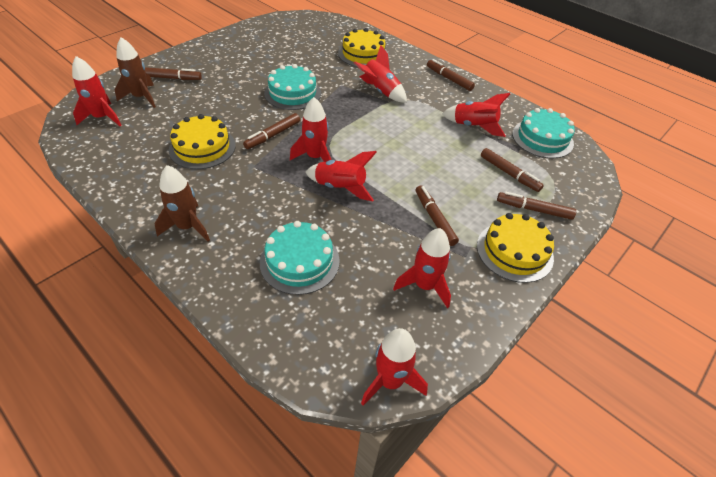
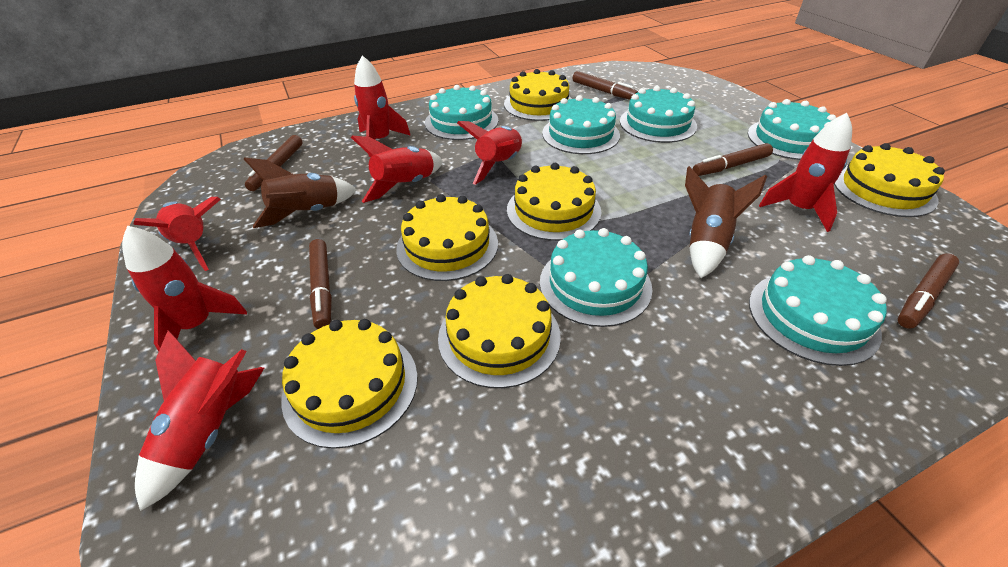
brown marker: 6 -> 5
turquoise cake: 3 -> 6
yellow cake: 3 -> 6

